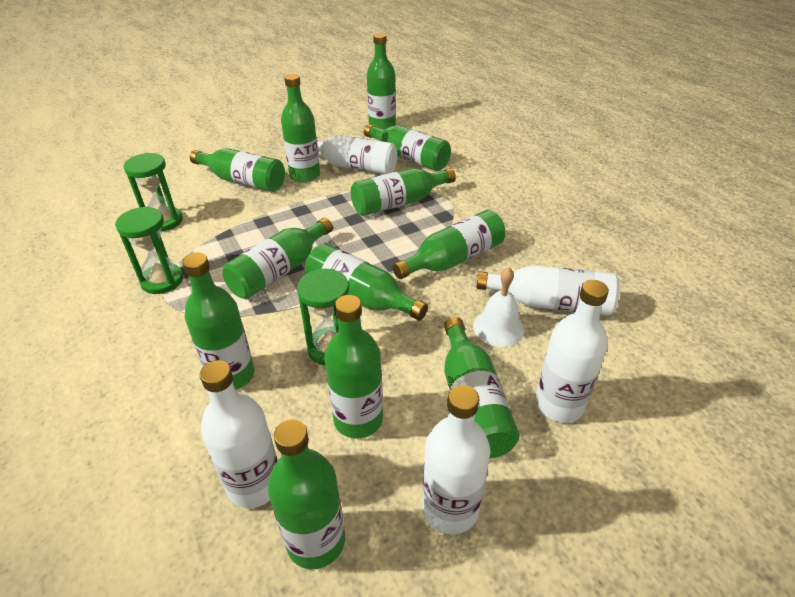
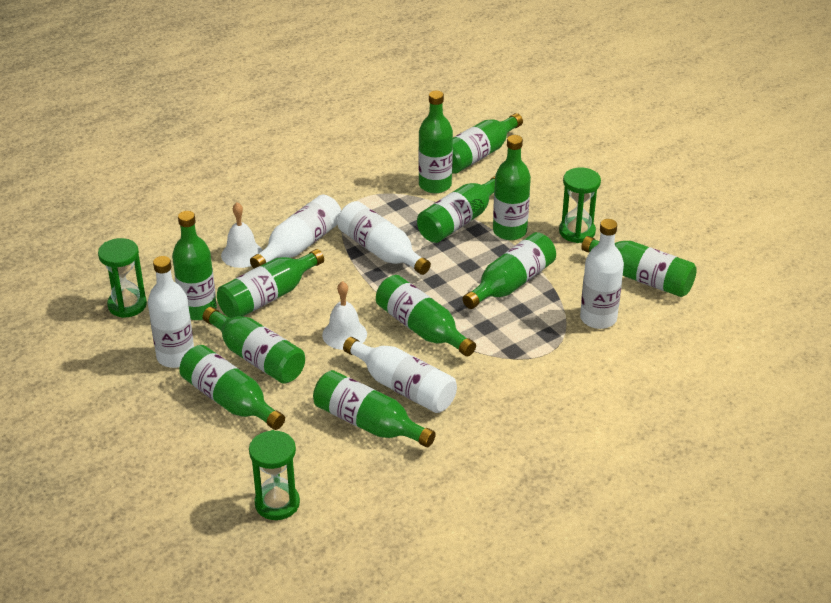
white bell: 1 -> 2

